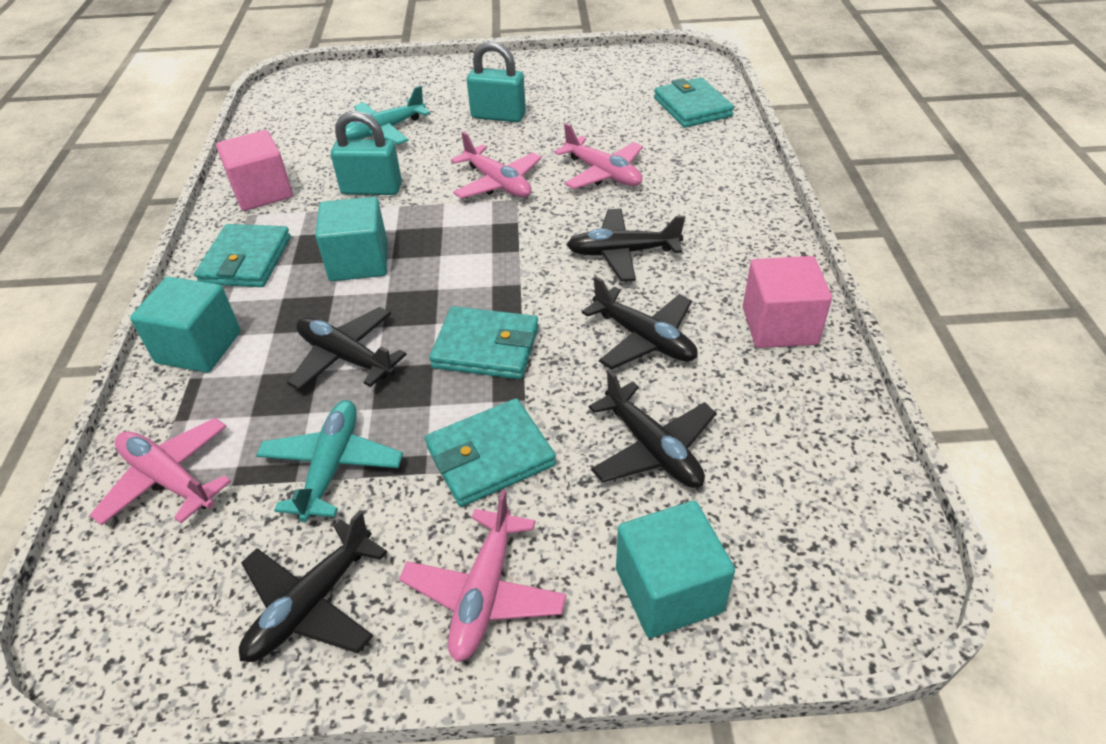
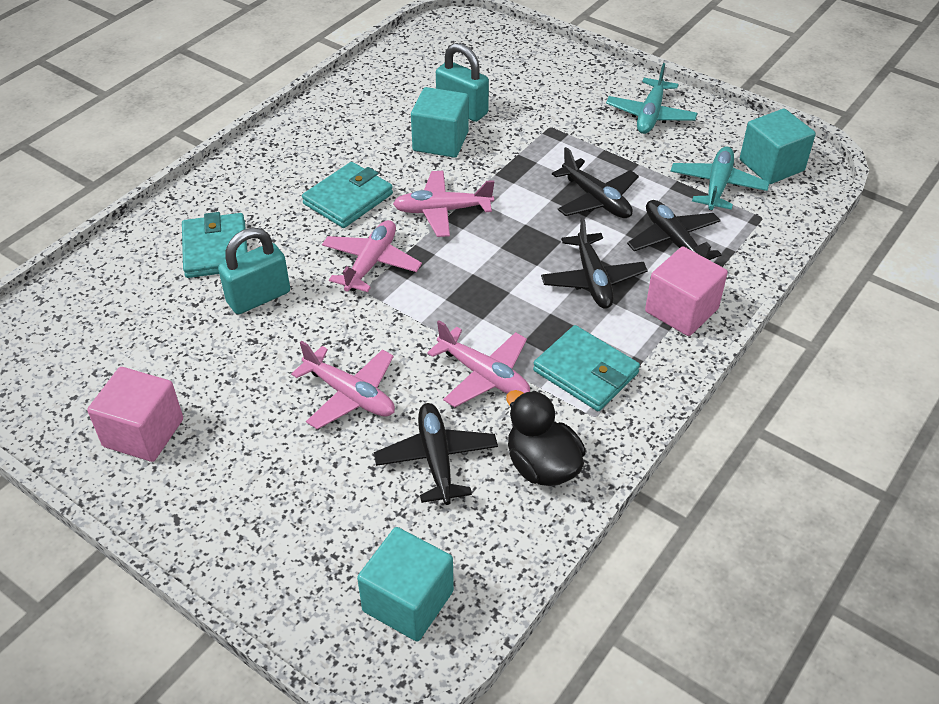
black duck: 0 -> 1
black plane: 5 -> 4
turquoise wallet: 4 -> 3

